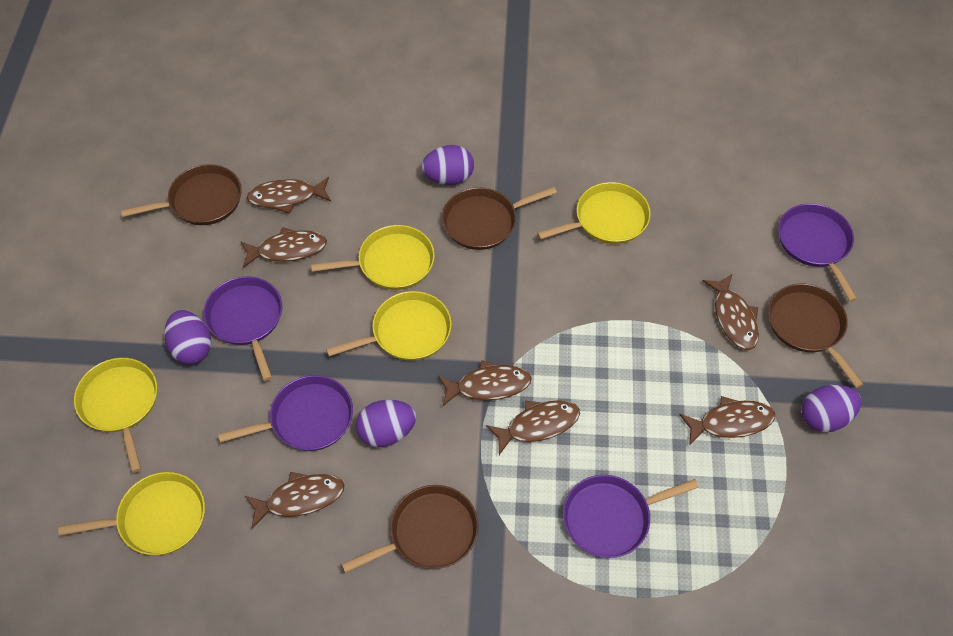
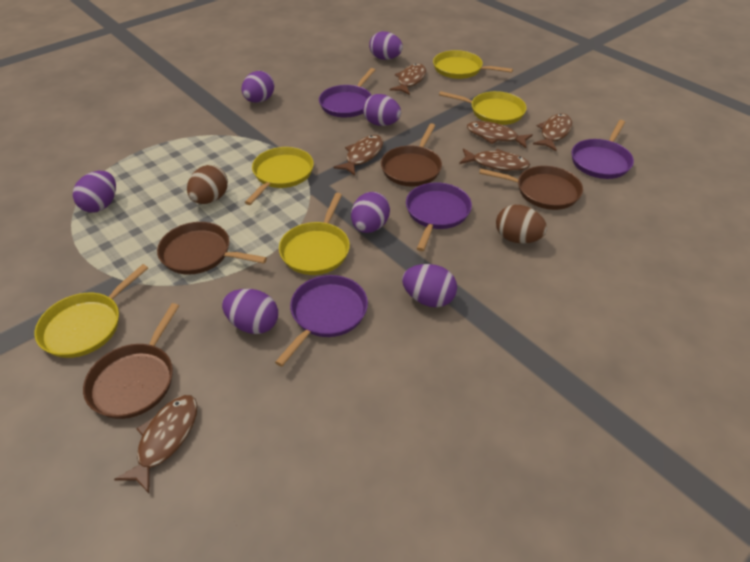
brown egg: 0 -> 2
brown fish: 7 -> 6
purple egg: 4 -> 7

